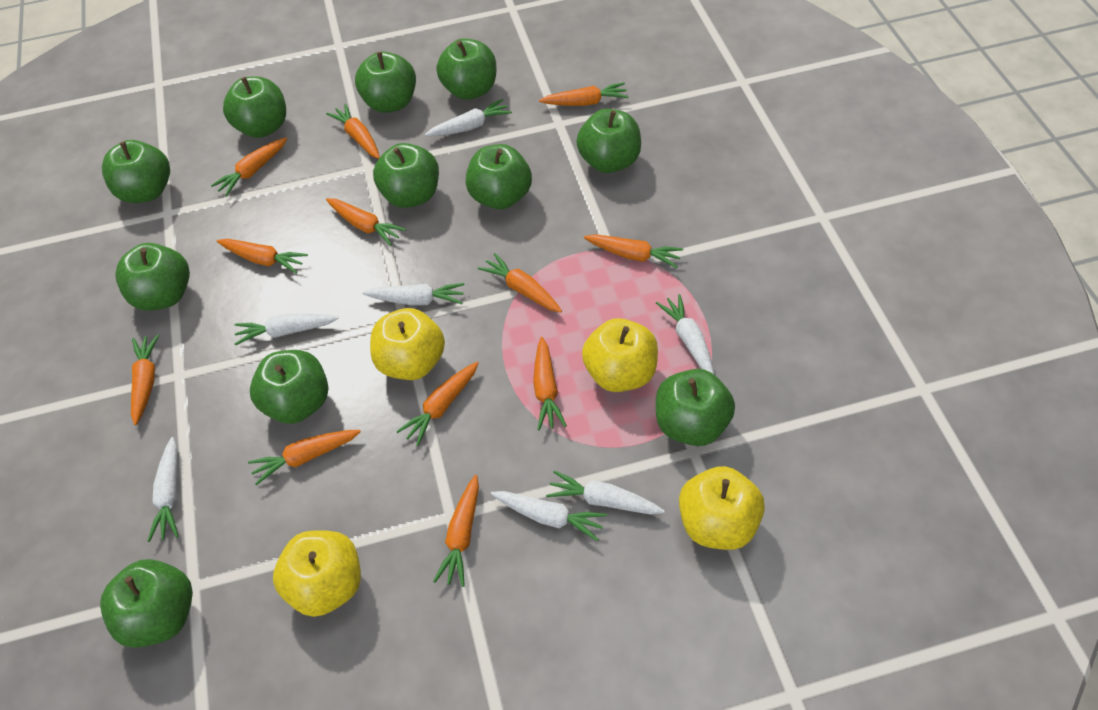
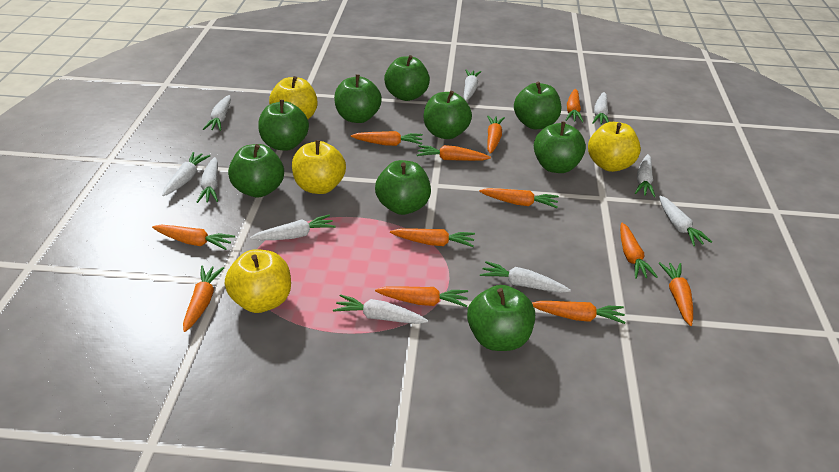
green apple: 11 -> 9
white carrot: 7 -> 10

